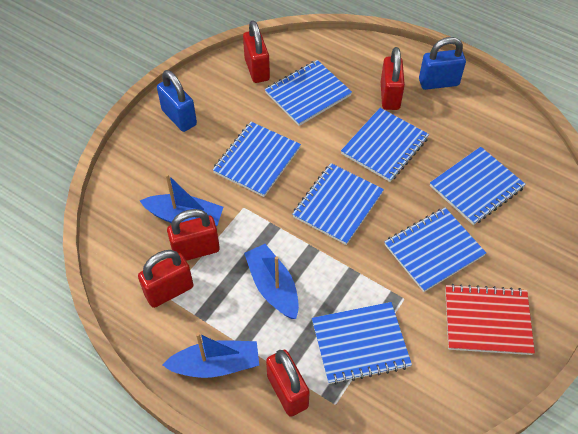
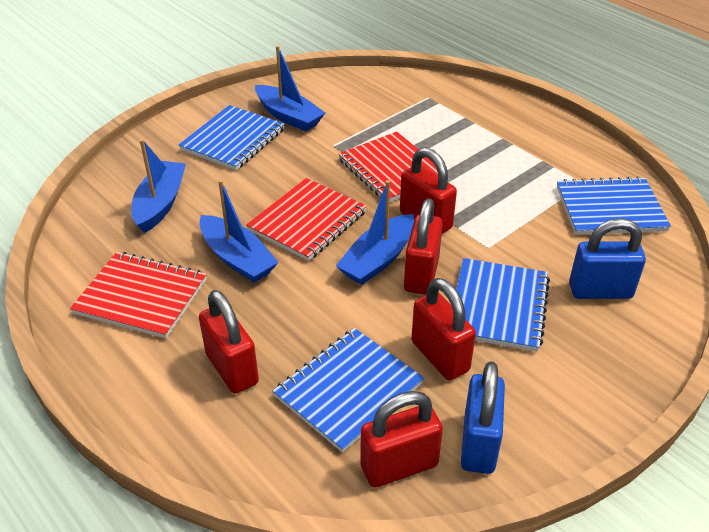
blue boat: 3 -> 4
blue notebook: 7 -> 4
red notebook: 1 -> 3

